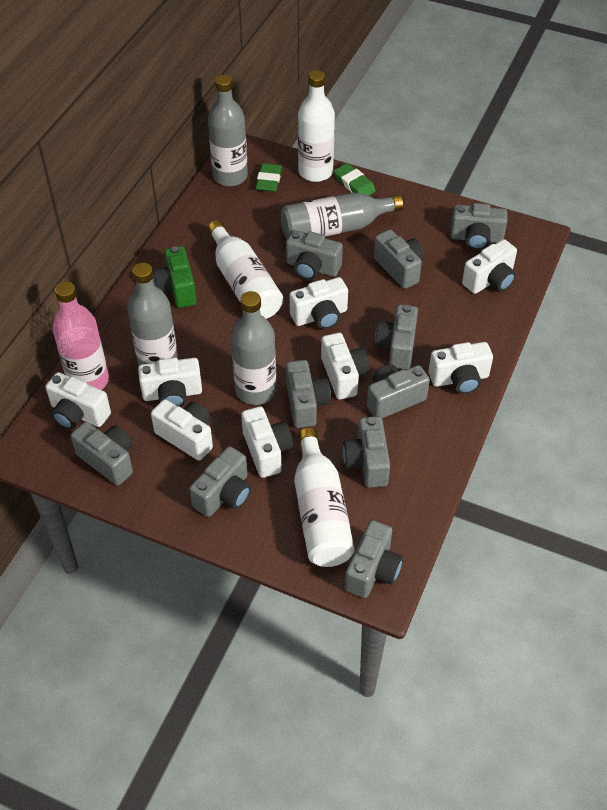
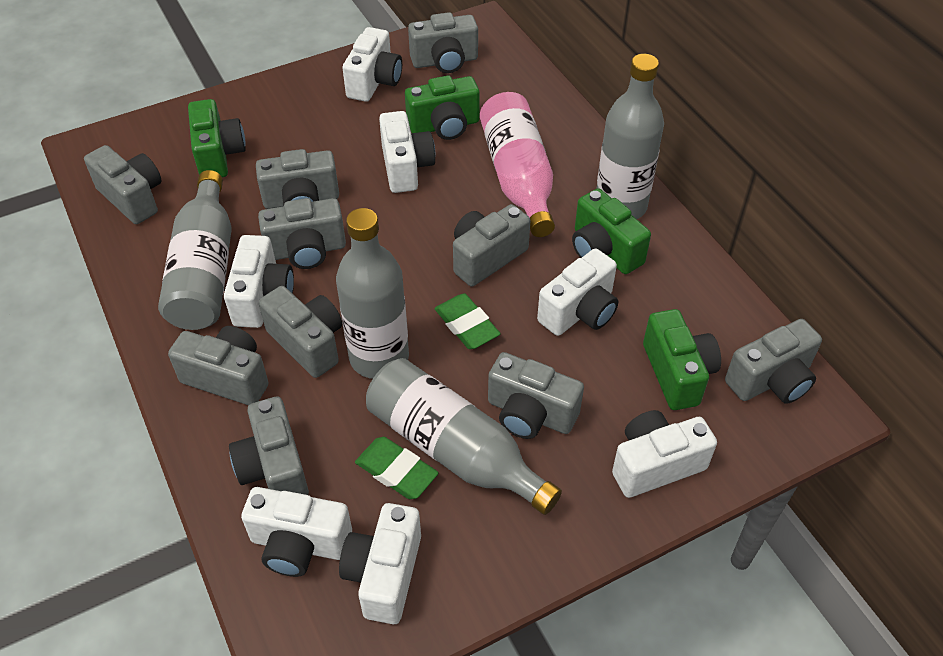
green camera: 1 -> 4
white bottle: 3 -> 0
white camera: 8 -> 7

